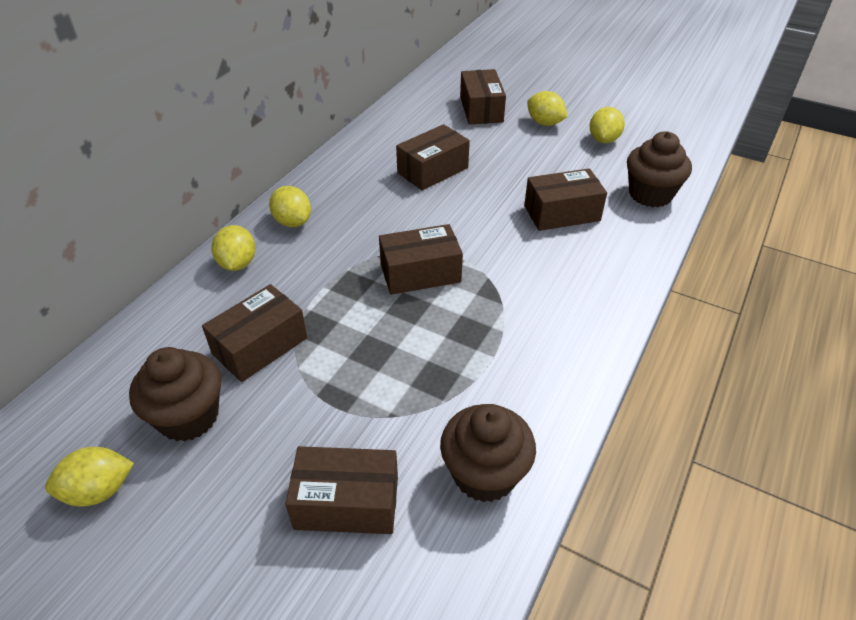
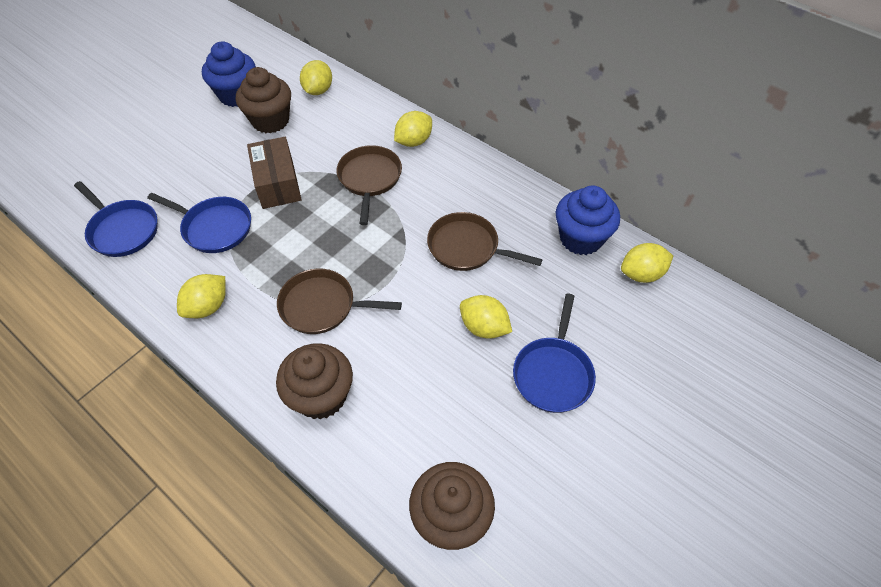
blue cupcake: 0 -> 2
blue pan: 0 -> 3
brown box: 6 -> 1
brown pan: 0 -> 3

